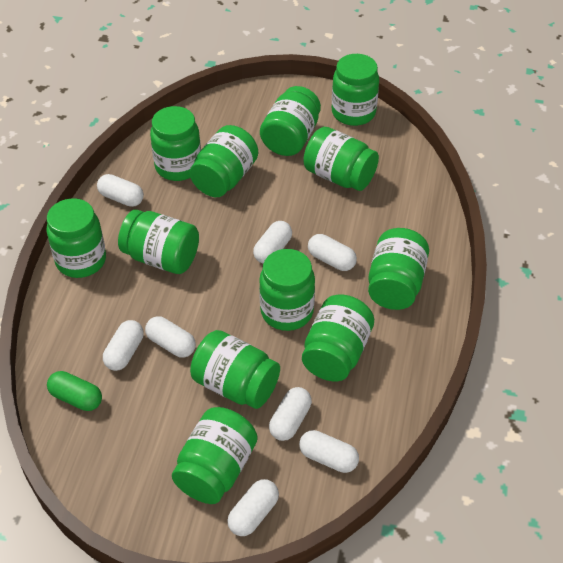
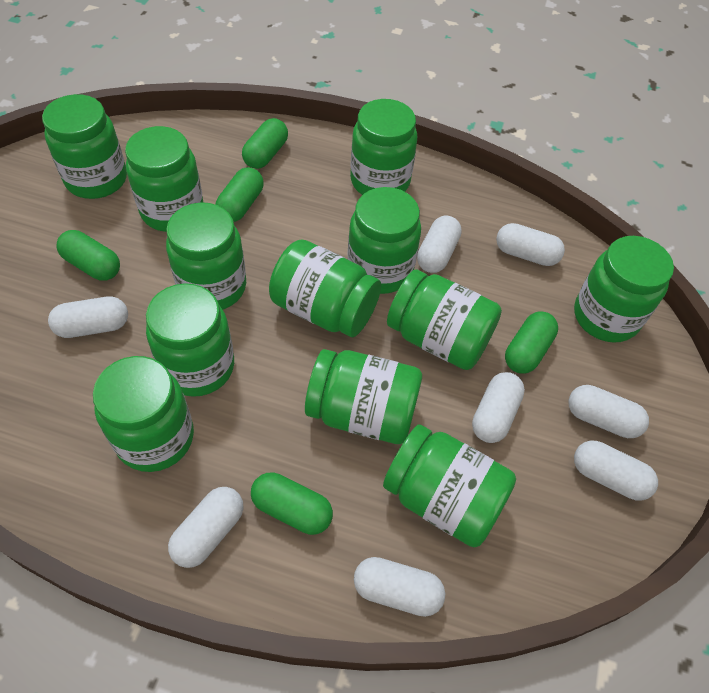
green capsule: 1 -> 5

